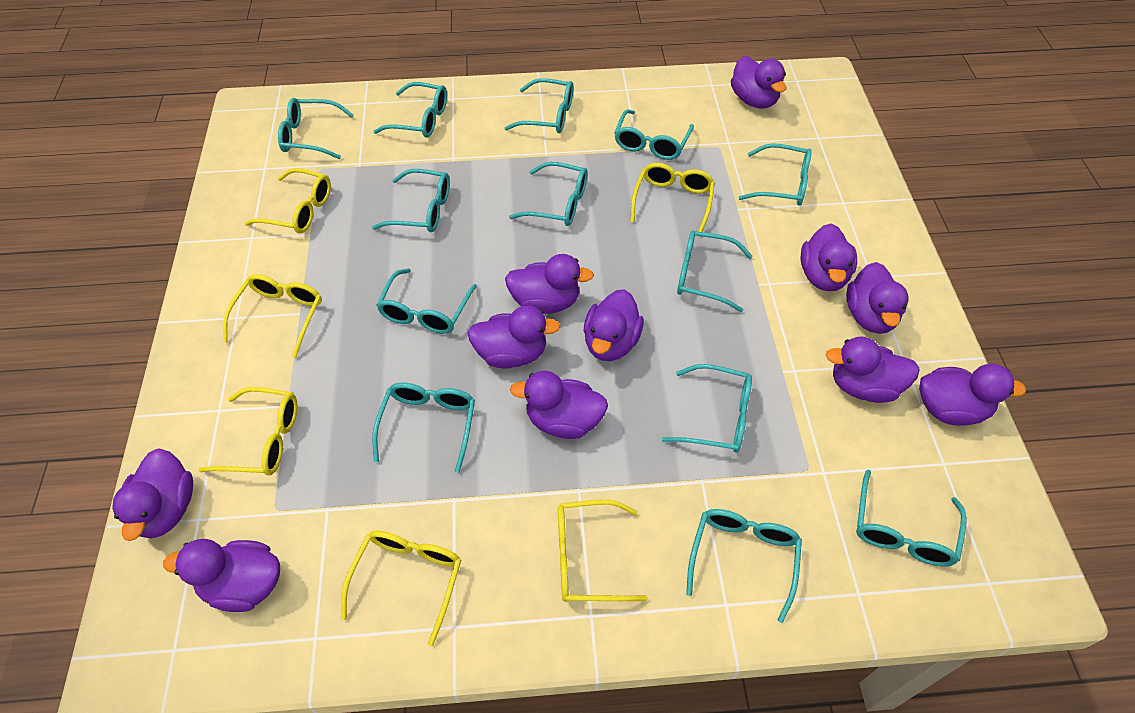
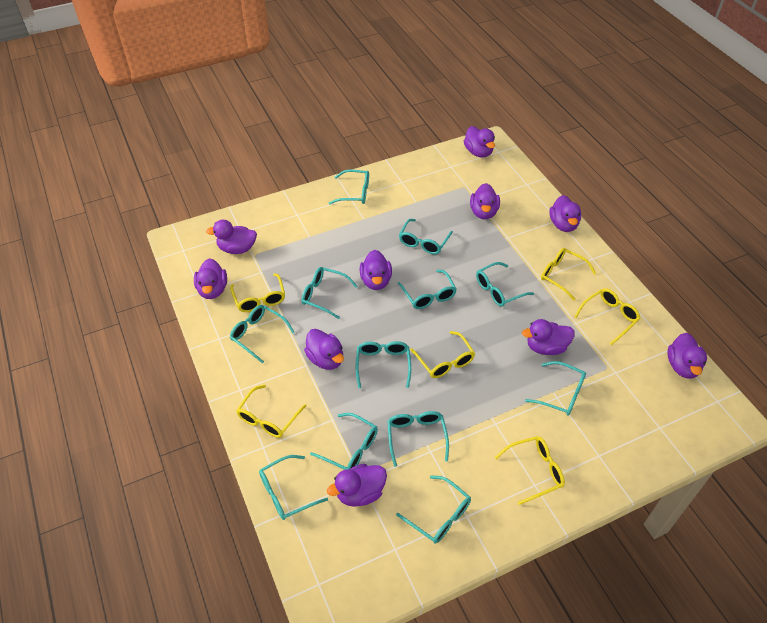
purple duck: 11 -> 10
turquoise glasses: 13 -> 12

